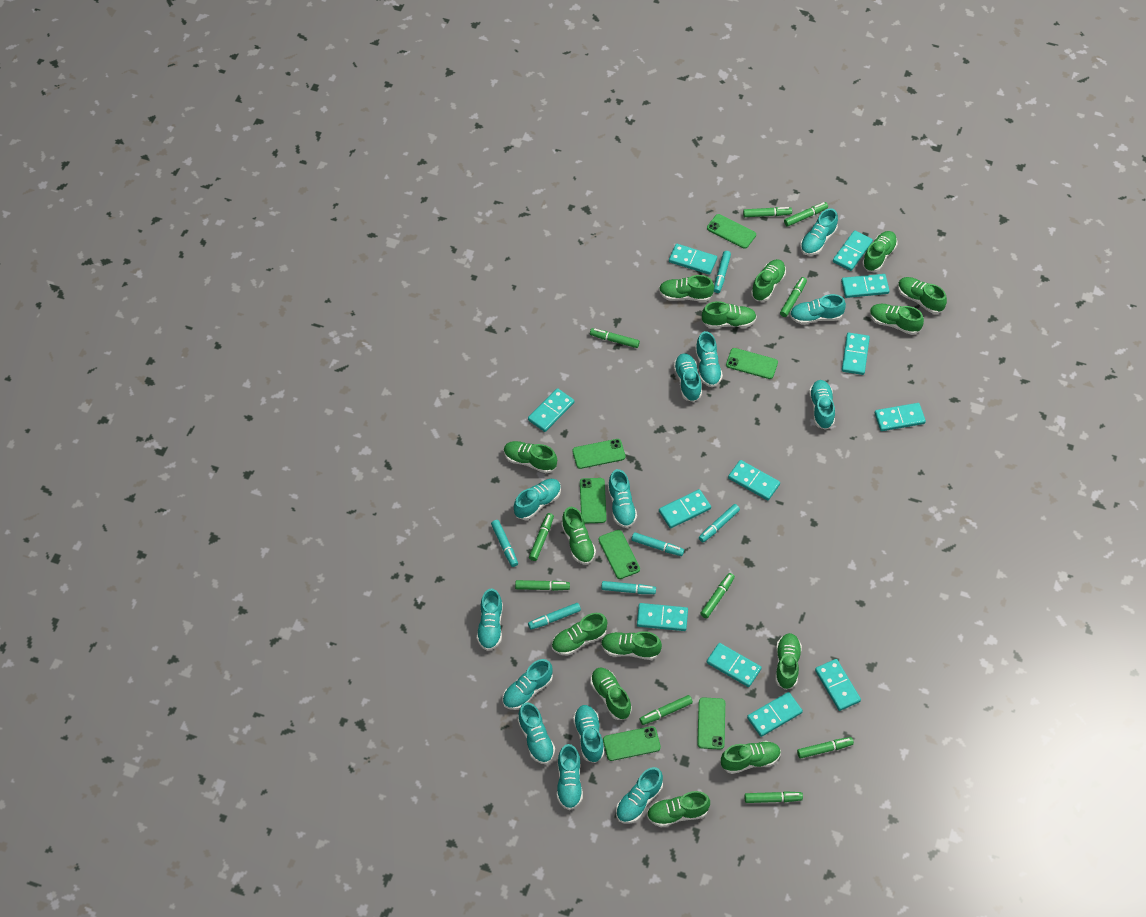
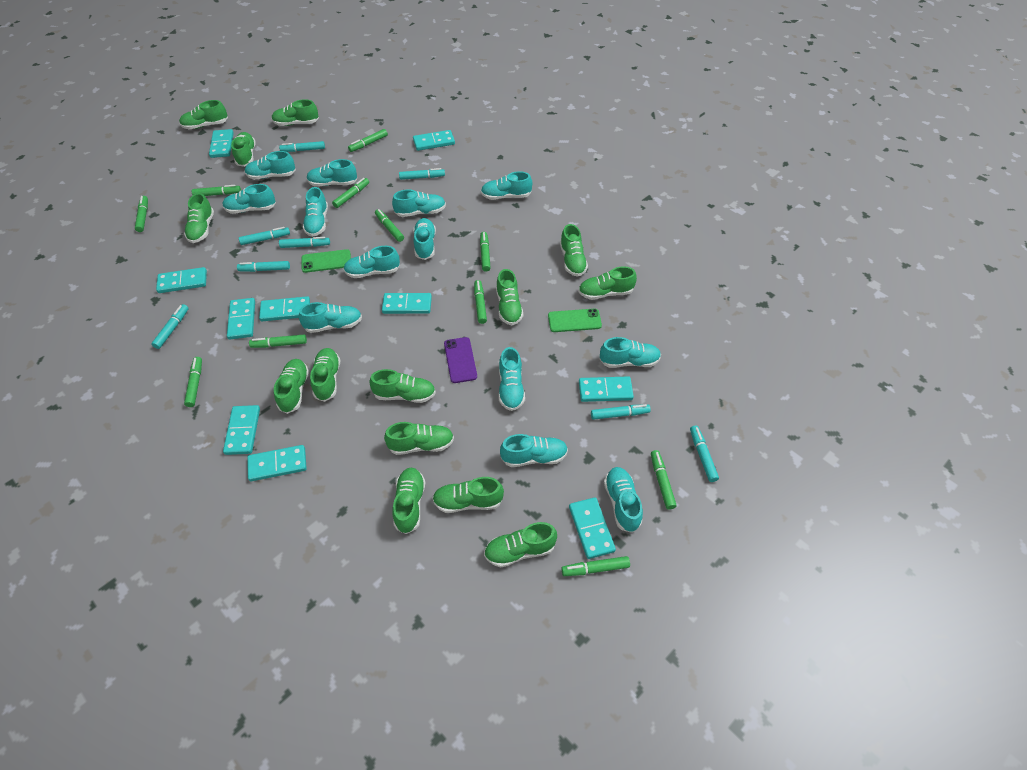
green marker: 10 -> 11
green phone: 7 -> 2
purple phone: 0 -> 1
turquoise domino: 12 -> 10
turquoise marker: 6 -> 8

